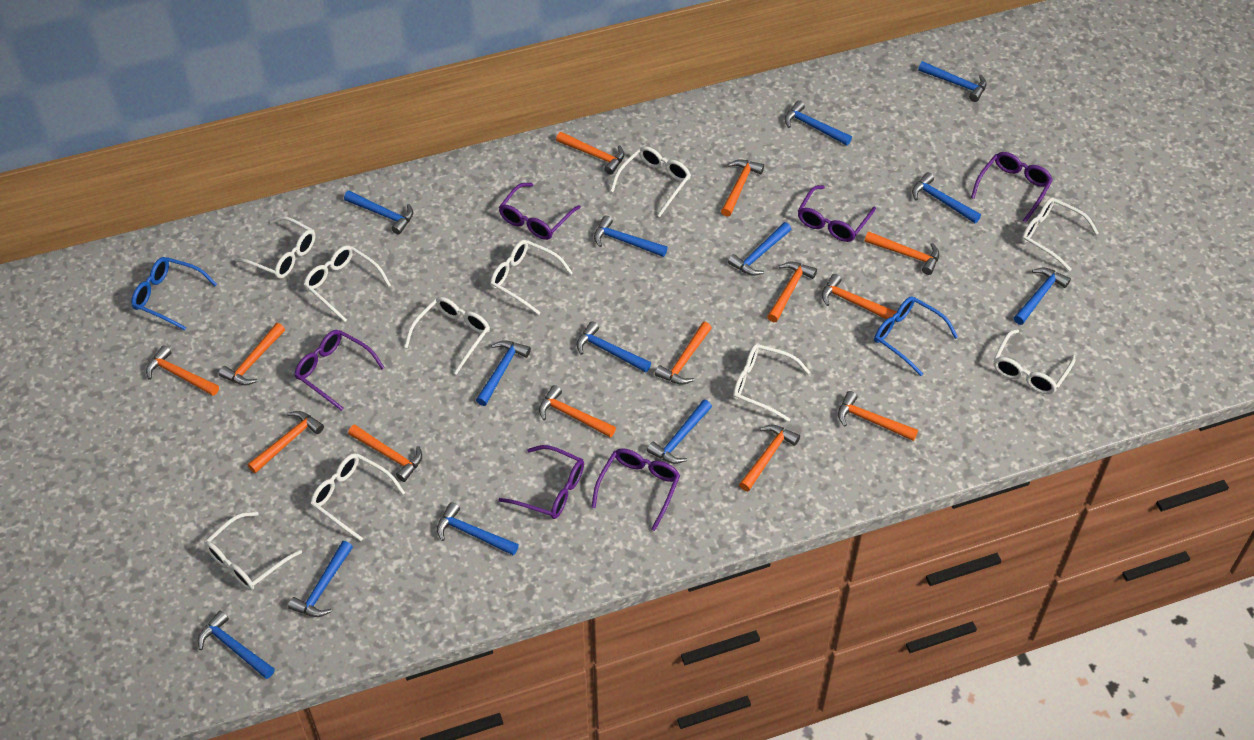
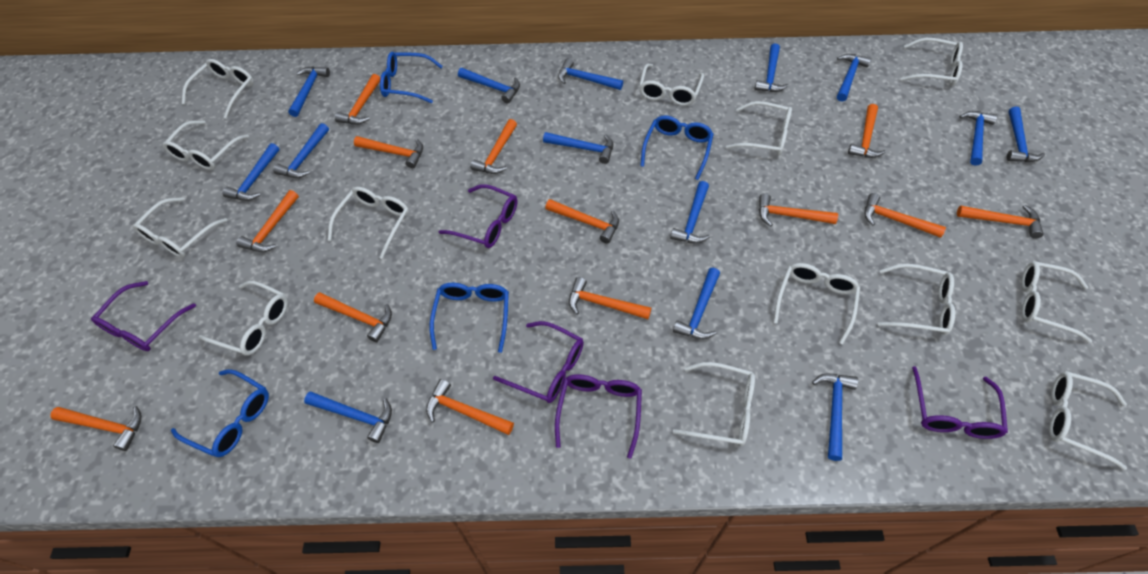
blue glasses: 2 -> 4
blue hammer: 13 -> 14
purple glasses: 6 -> 5
white glasses: 10 -> 13

